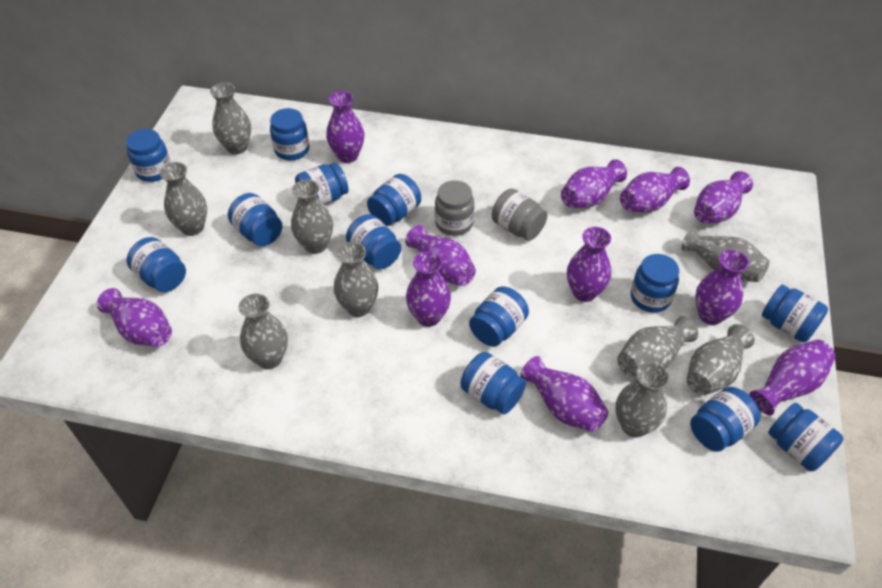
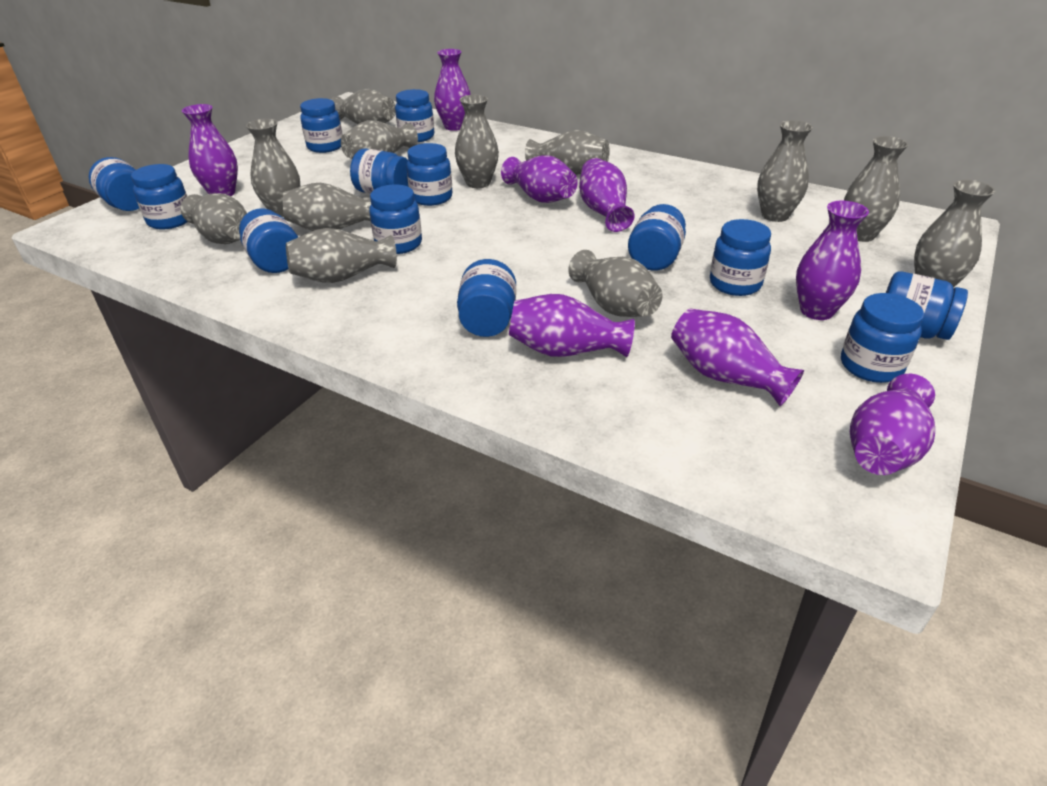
grey jar: 2 -> 0
grey vase: 9 -> 12
purple vase: 11 -> 8

